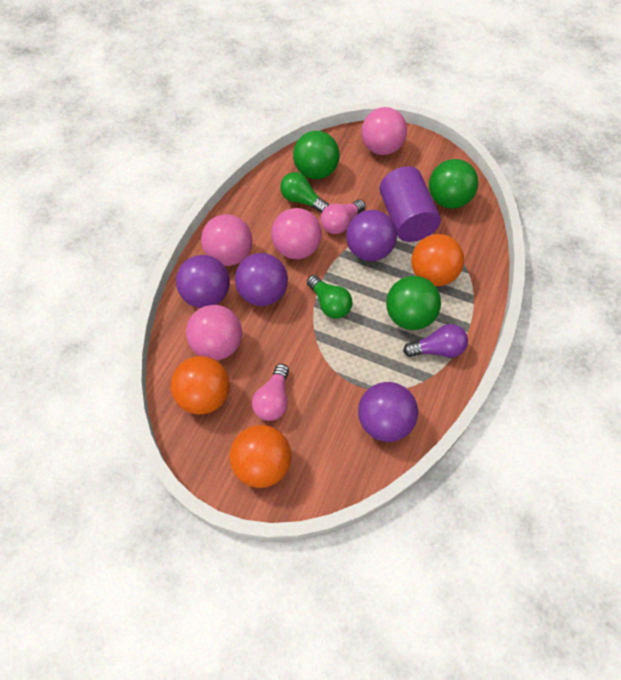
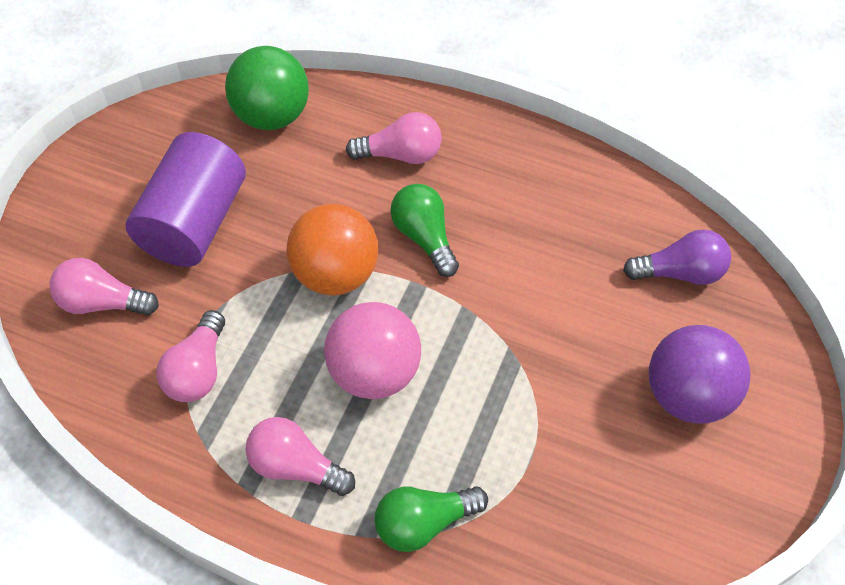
green ball: 3 -> 1
orange ball: 3 -> 1
pink ball: 4 -> 1
pink light bulb: 2 -> 4
purple ball: 4 -> 1

